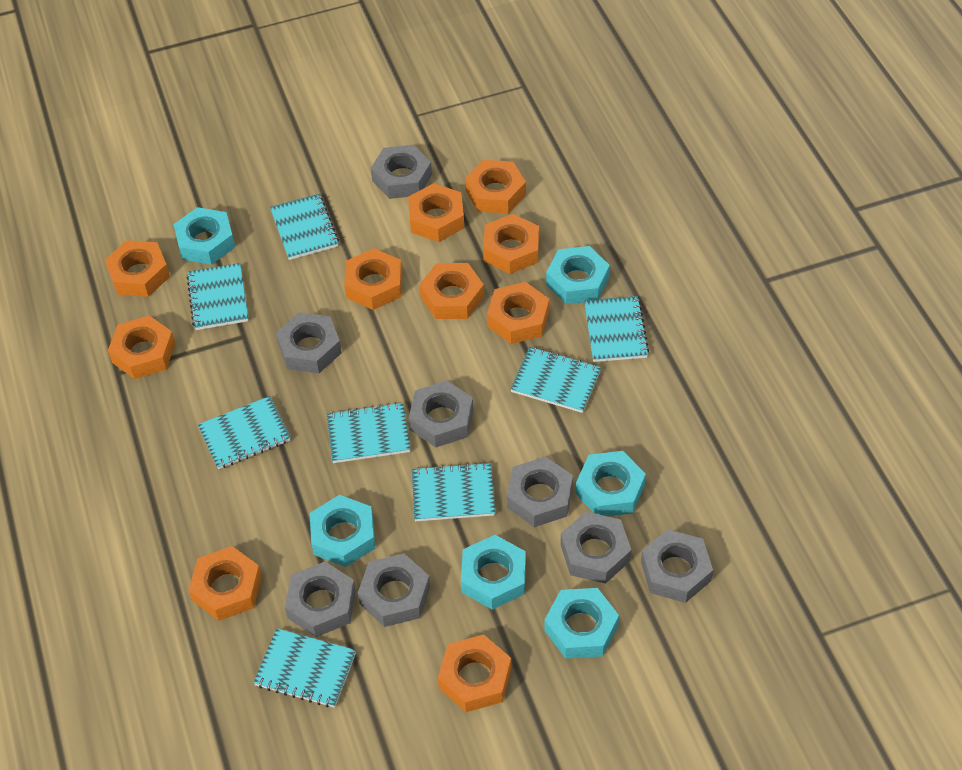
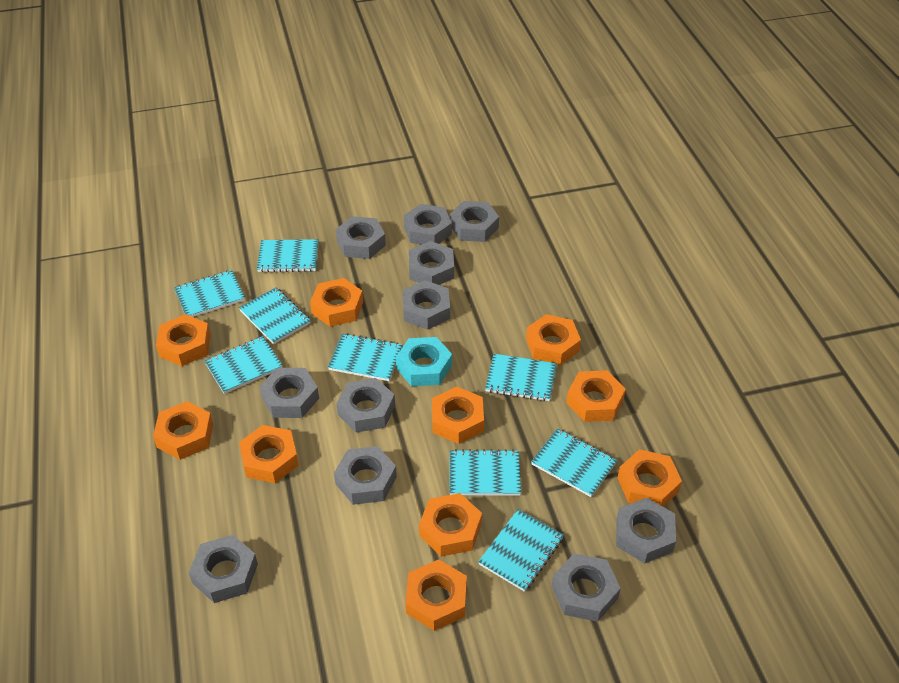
grey nut: 8 -> 11
turquoise notebook: 8 -> 9
turquoise nut: 6 -> 1

